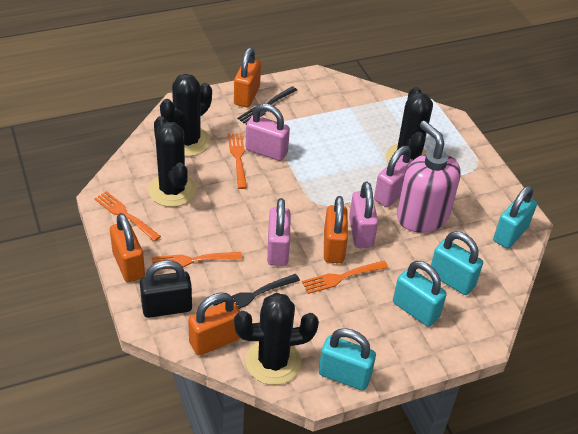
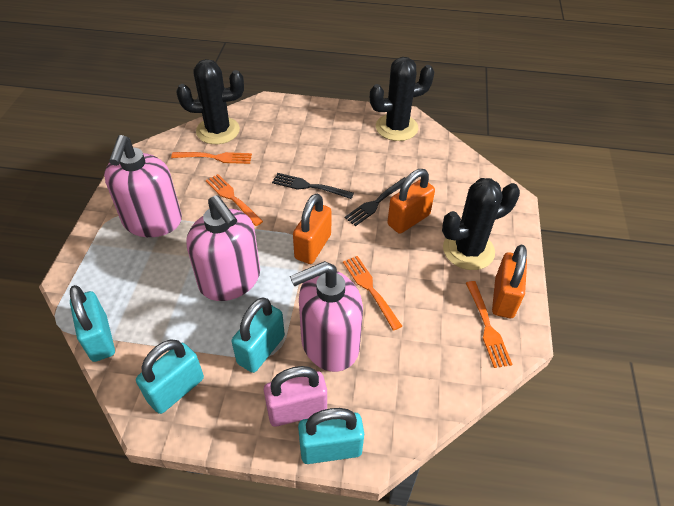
black cactus: 4 -> 3
black padlock: 1 -> 0
orange padlock: 4 -> 3
pink padlock: 4 -> 1
pink soap dispenser: 1 -> 3

